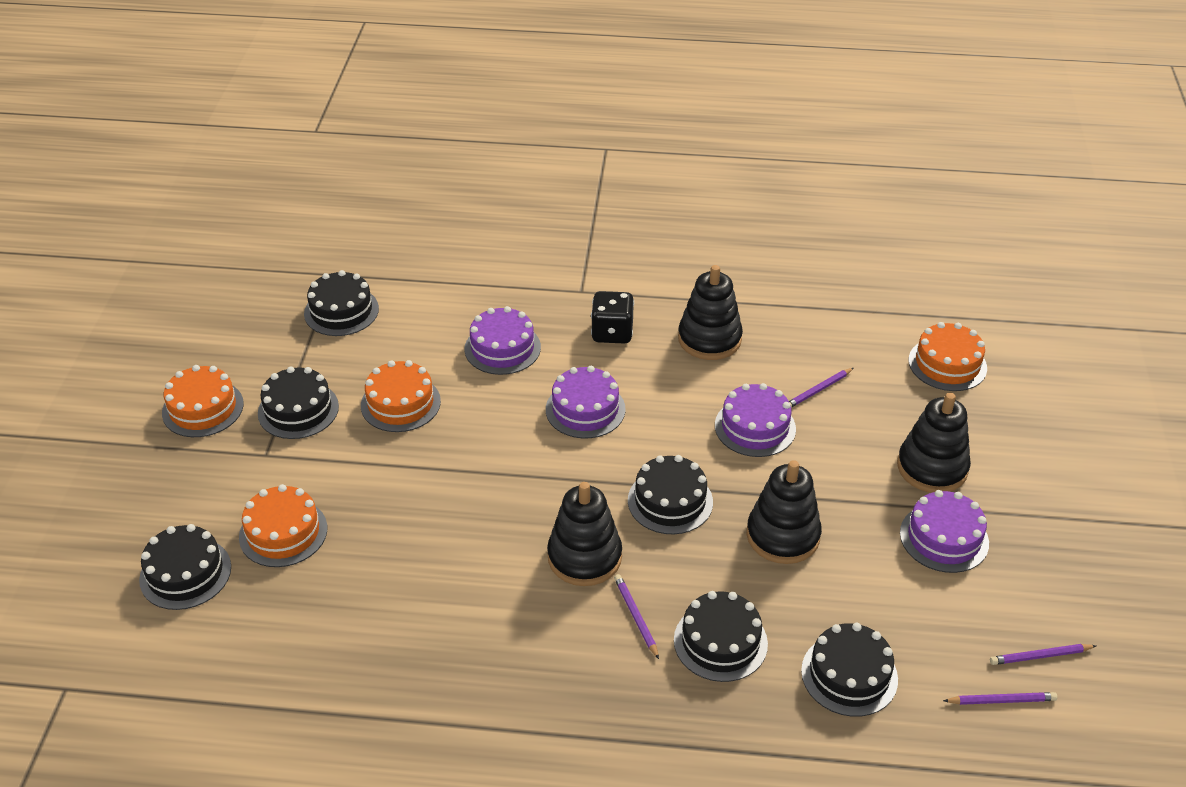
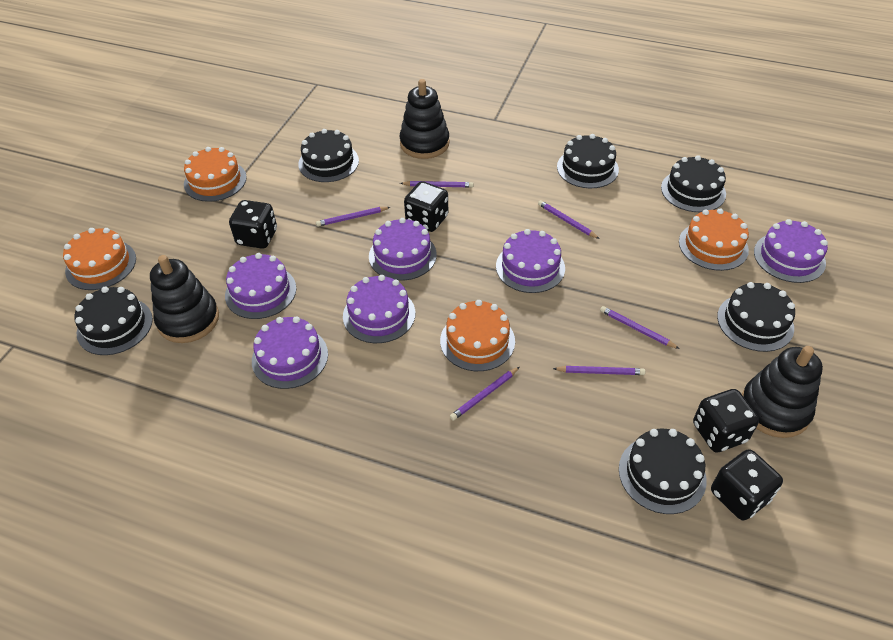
black dice: 1 -> 4
black stacking toy: 4 -> 3
purple cake: 4 -> 6
purple pencil: 4 -> 6

